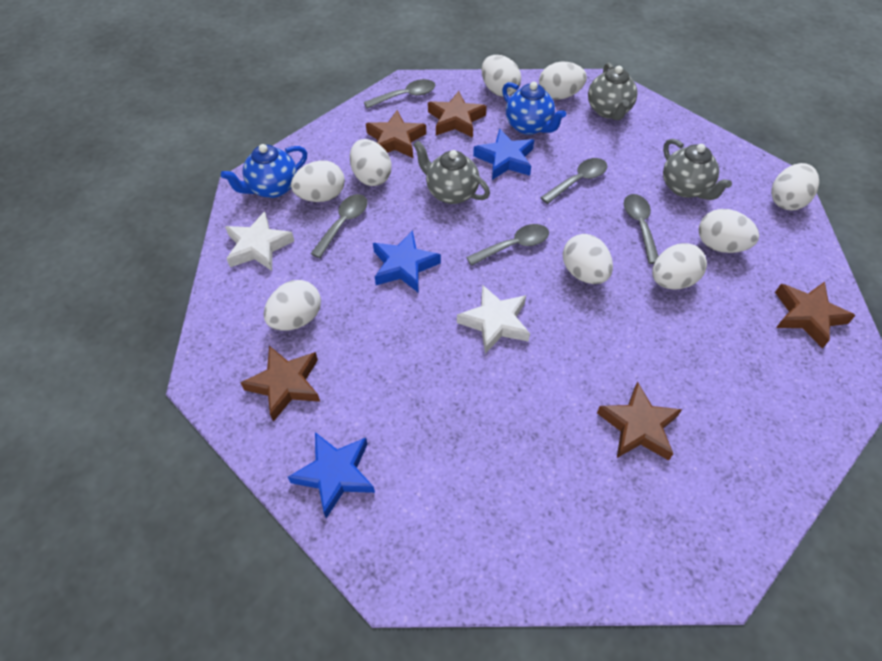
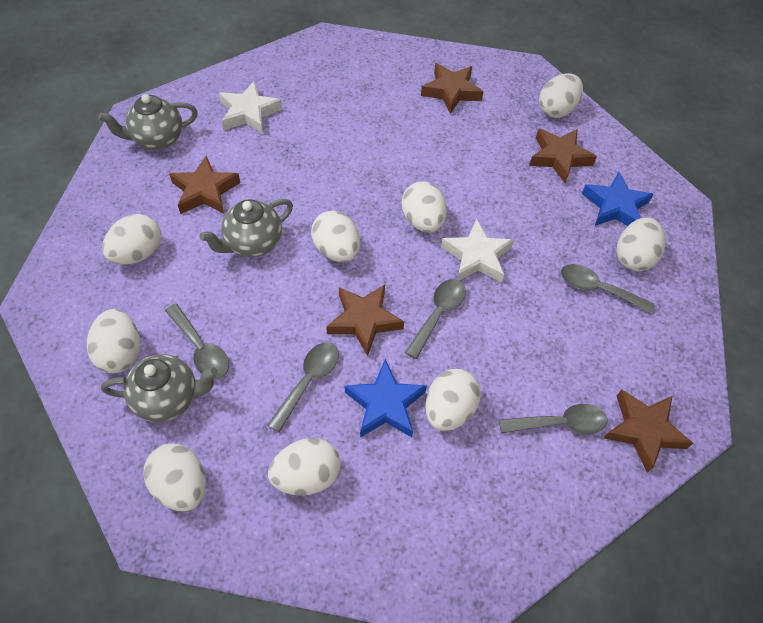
blue star: 3 -> 2
blue teapot: 2 -> 0

